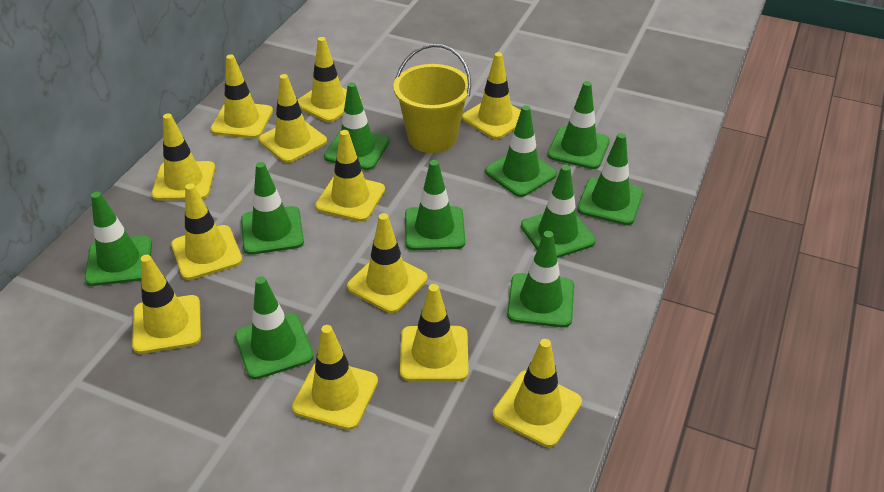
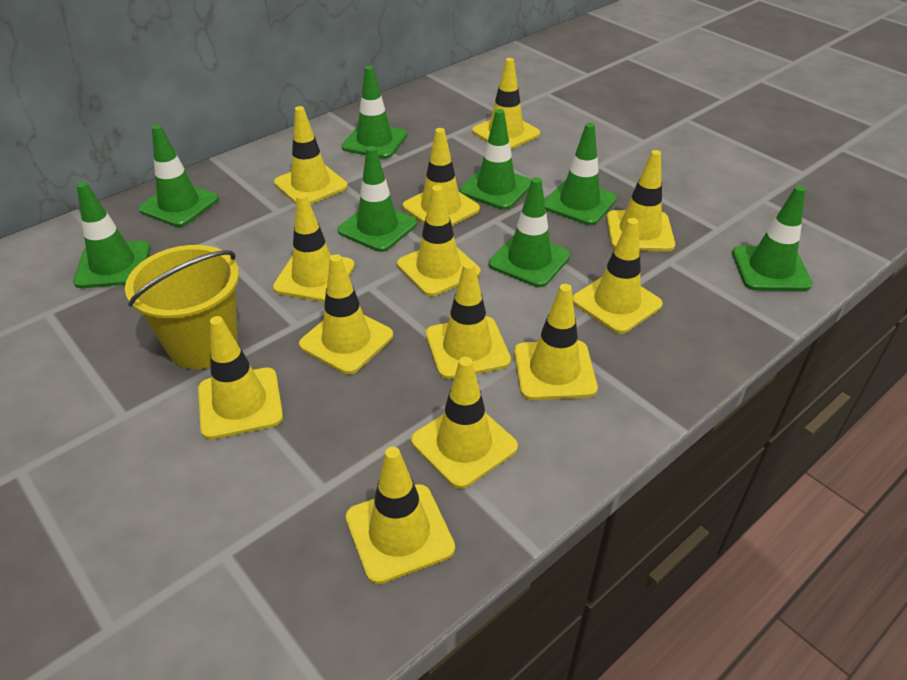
green traffic cone: 10 -> 8
yellow traffic cone: 12 -> 13

